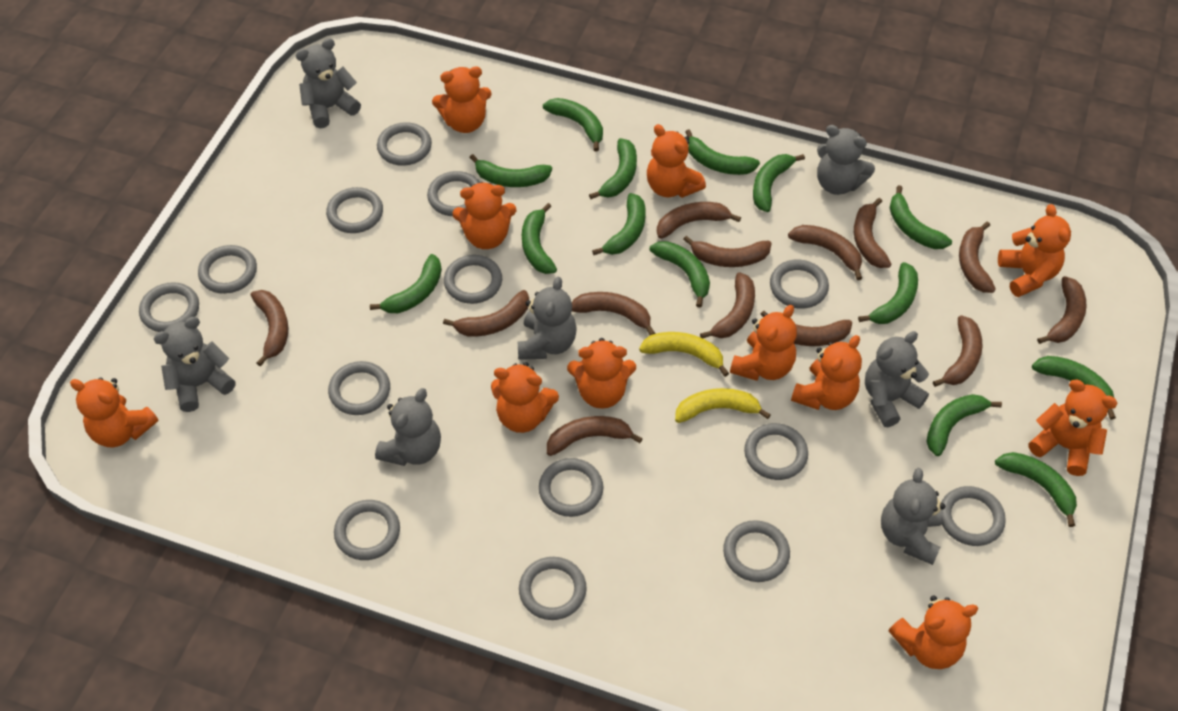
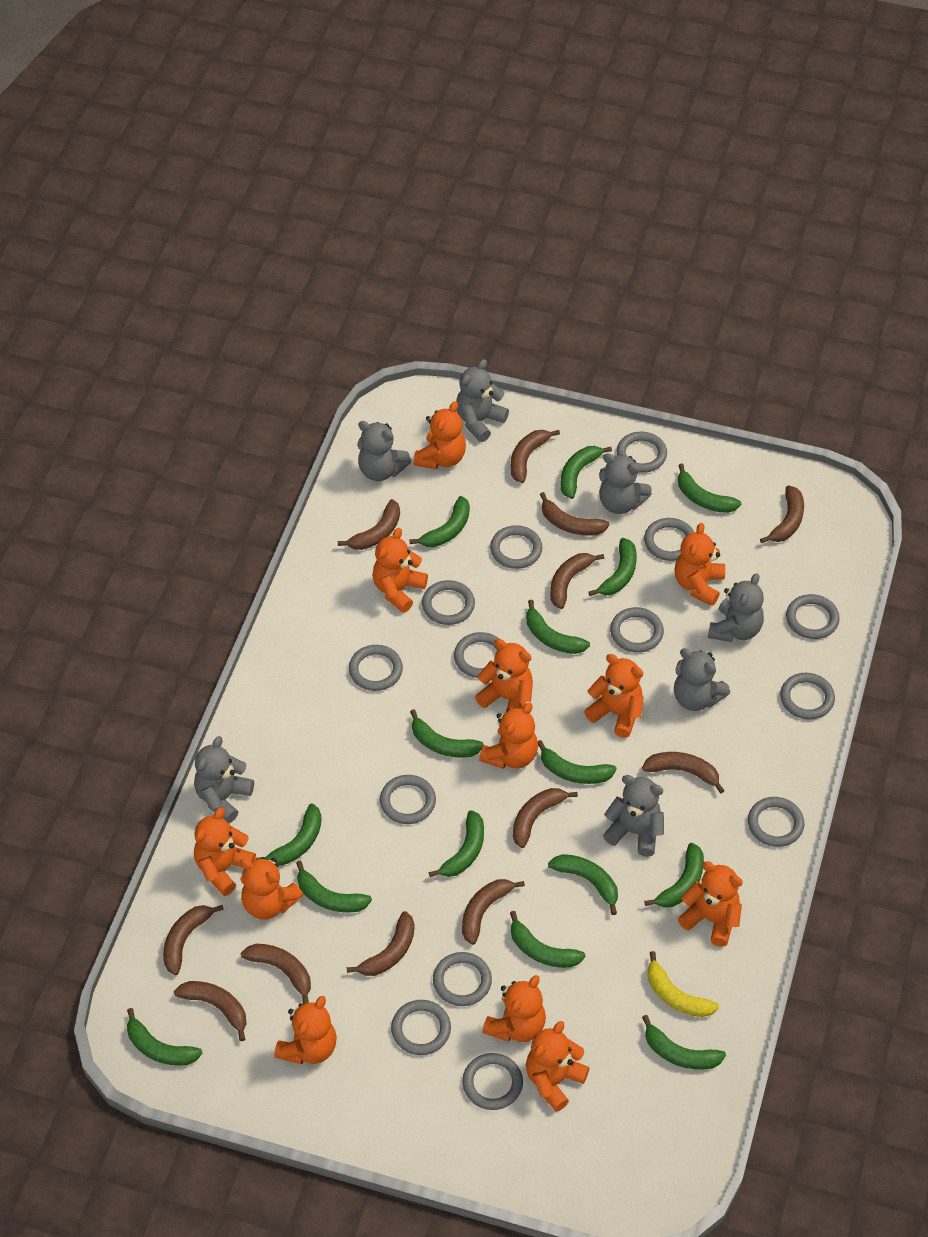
brown banana: 13 -> 12
green banana: 14 -> 15
orange teddy bear: 11 -> 12
yellow banana: 2 -> 1

